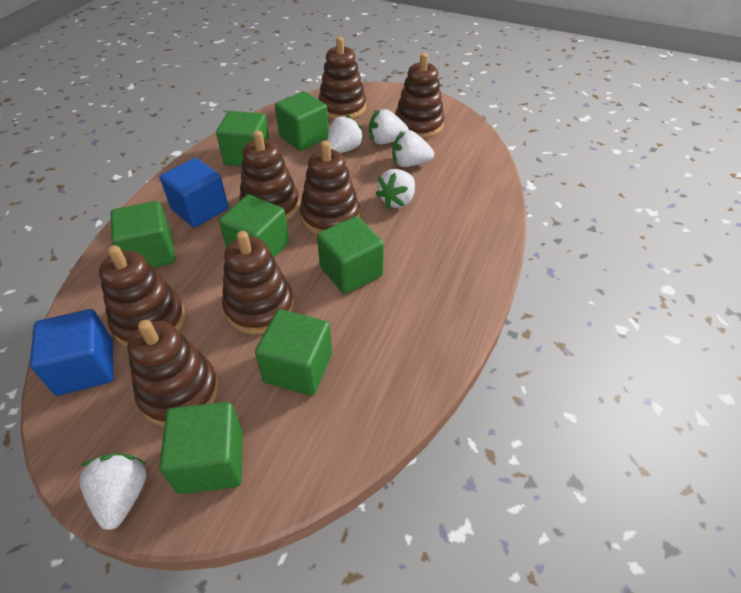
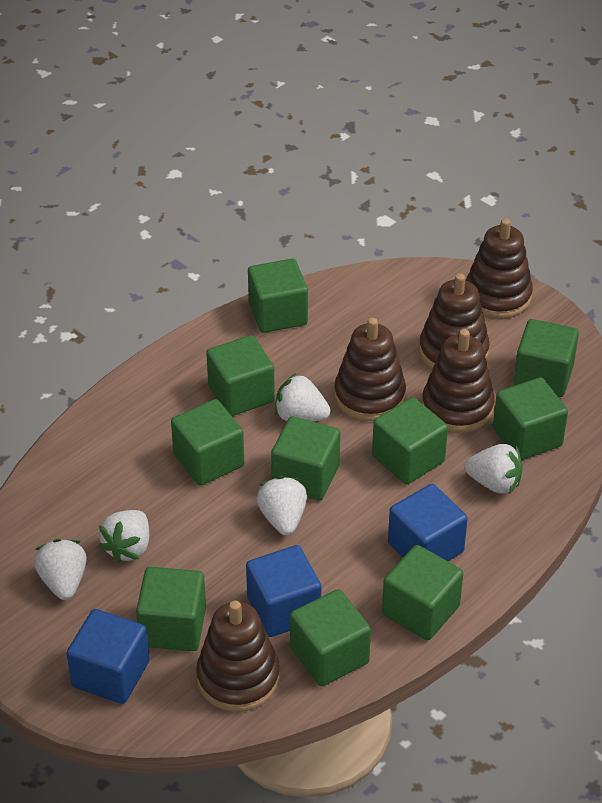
blue cube: 2 -> 3
brown stacking toy: 7 -> 5
green cube: 7 -> 10

